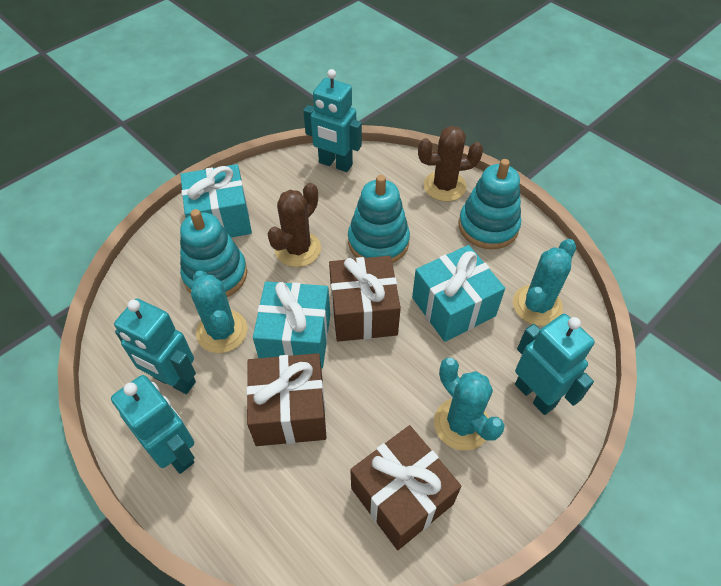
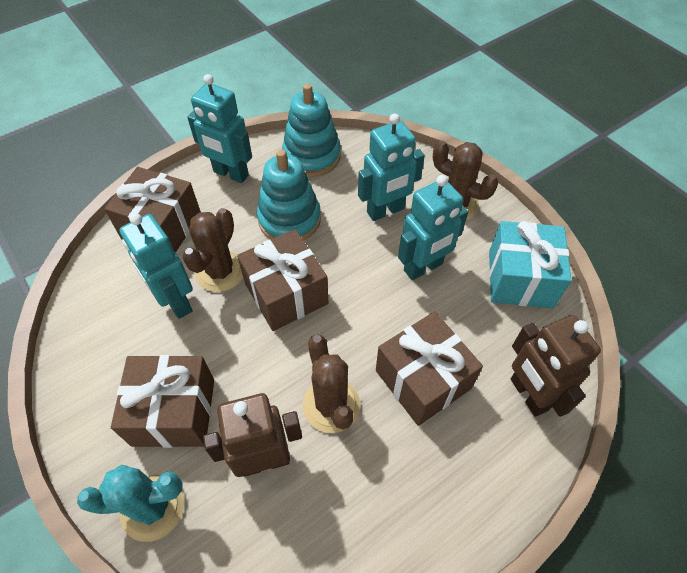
brown cactus: 2 -> 3
brown gift: 3 -> 4
brown robot: 0 -> 2
turquoise cactus: 3 -> 1
turquoise gift: 3 -> 1
turquoise stacking toy: 3 -> 2

